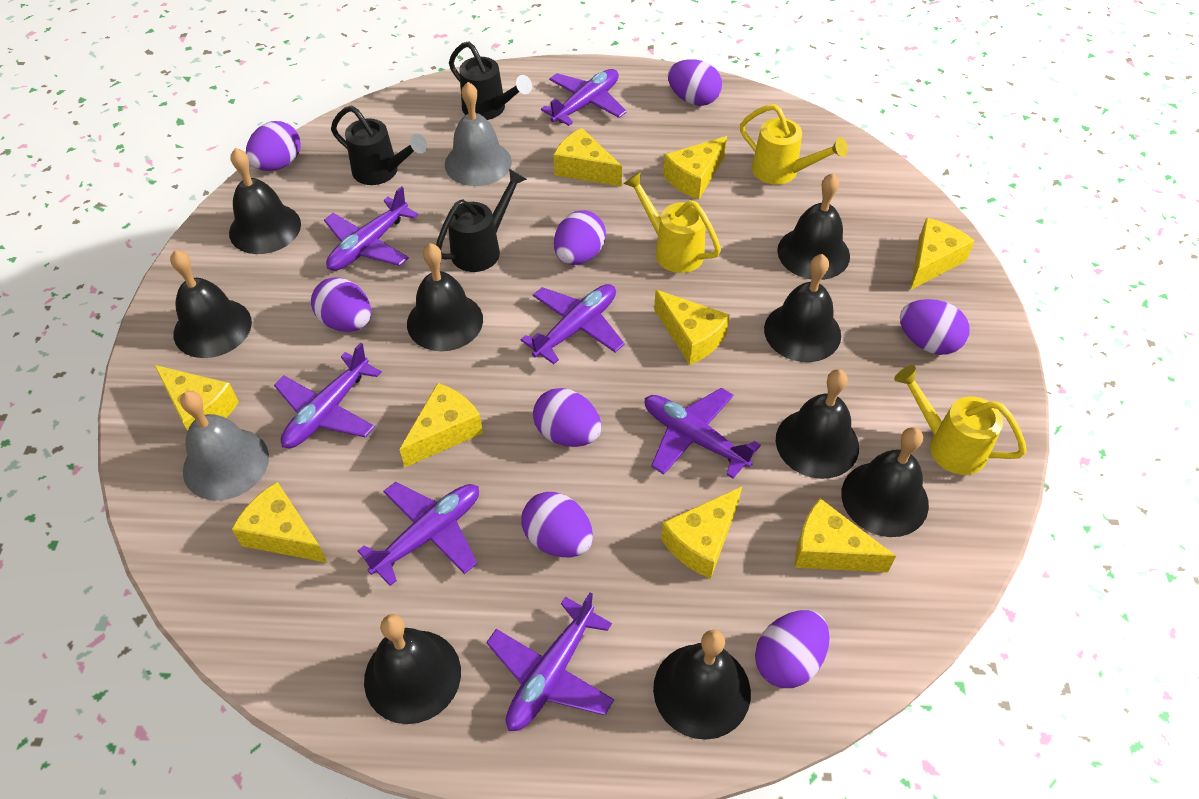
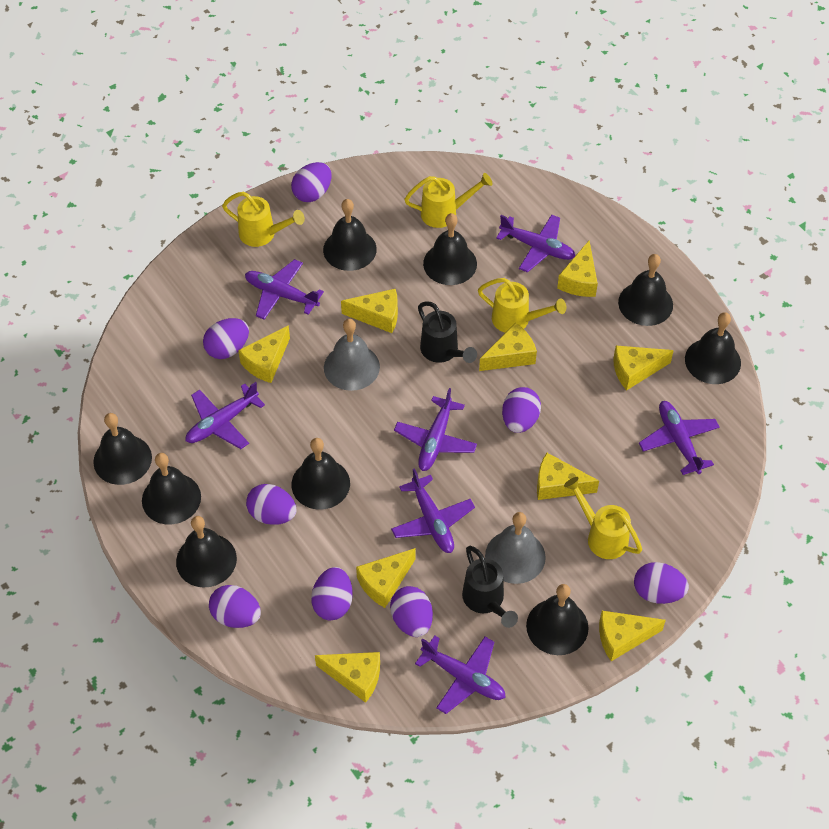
black watering can: 3 -> 2
yellow watering can: 3 -> 4

